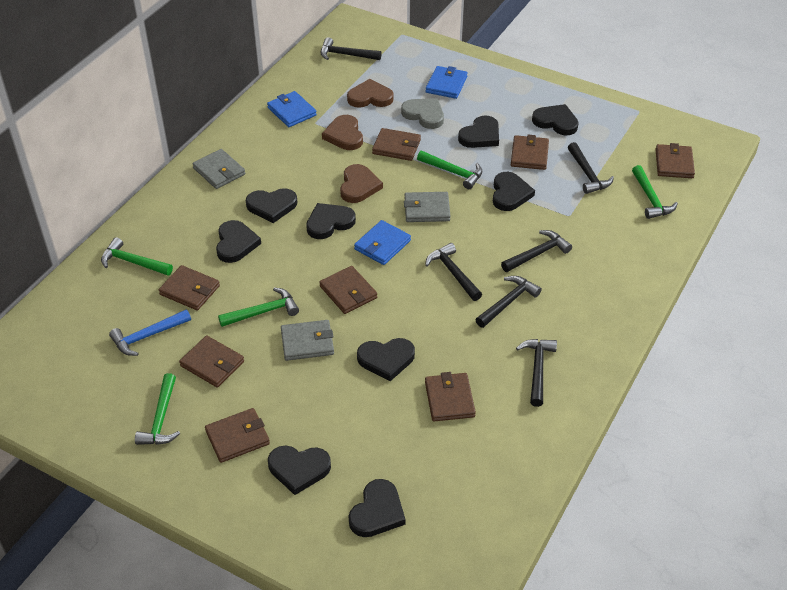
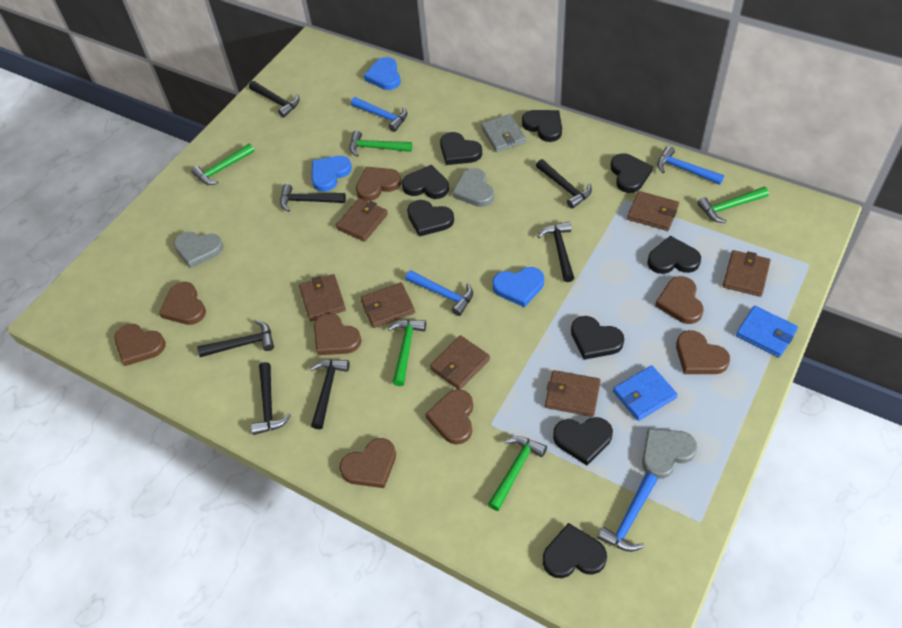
black hammer: 6 -> 7
blue hammer: 1 -> 4
blue heart: 0 -> 3
blue wallet: 3 -> 2
brown heart: 3 -> 8
brown wallet: 8 -> 7
grey heart: 1 -> 3
grey wallet: 3 -> 1

